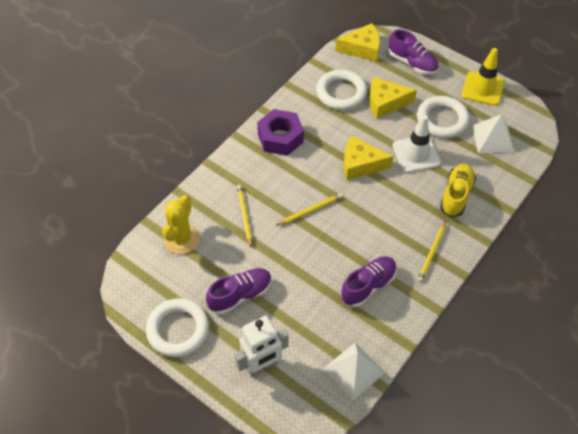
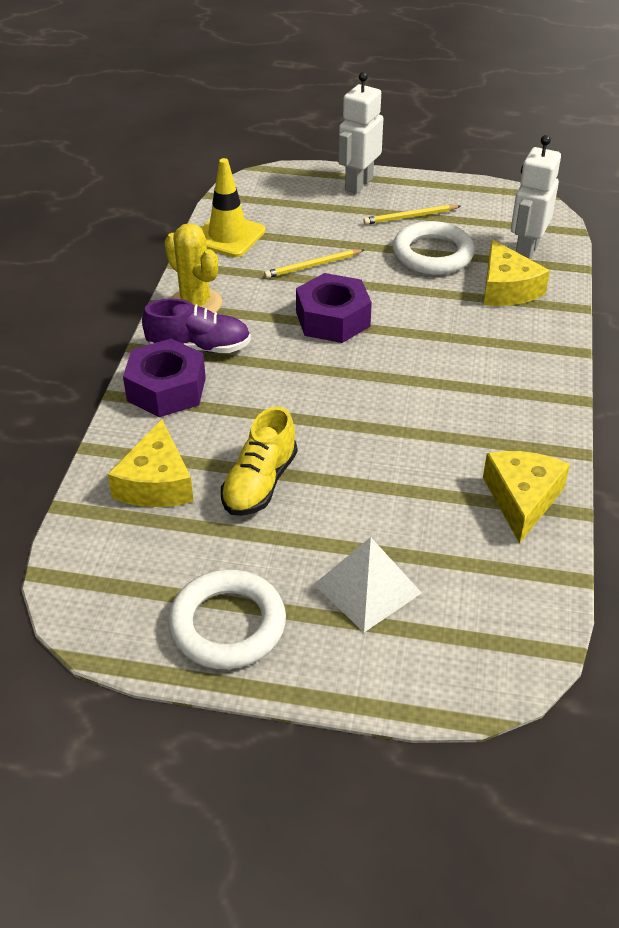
purple nut: 1 -> 2
purple shoe: 3 -> 1
white pyramid: 2 -> 1
white ring: 3 -> 2
white robot: 1 -> 2
white traffic cone: 1 -> 0
yellow pencil: 3 -> 2

